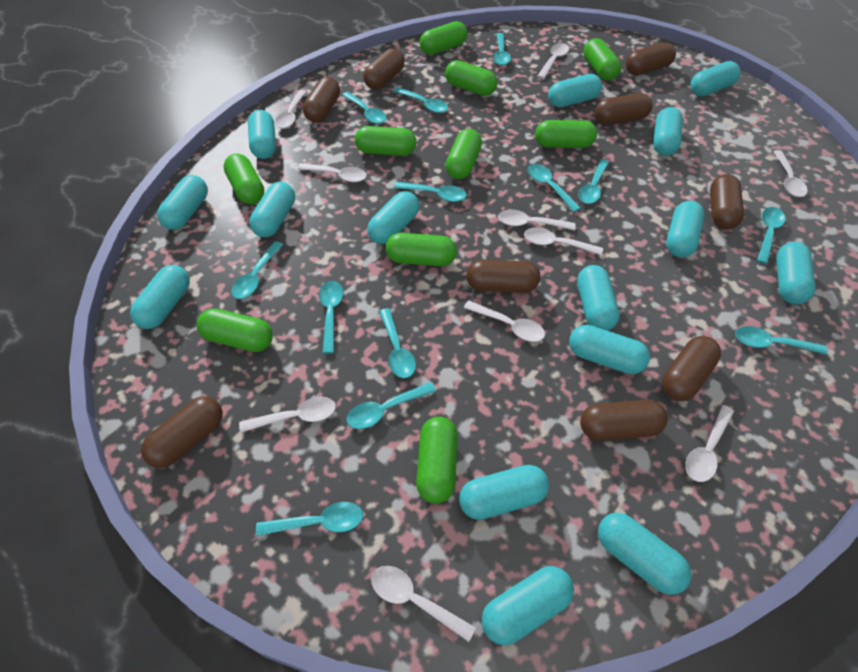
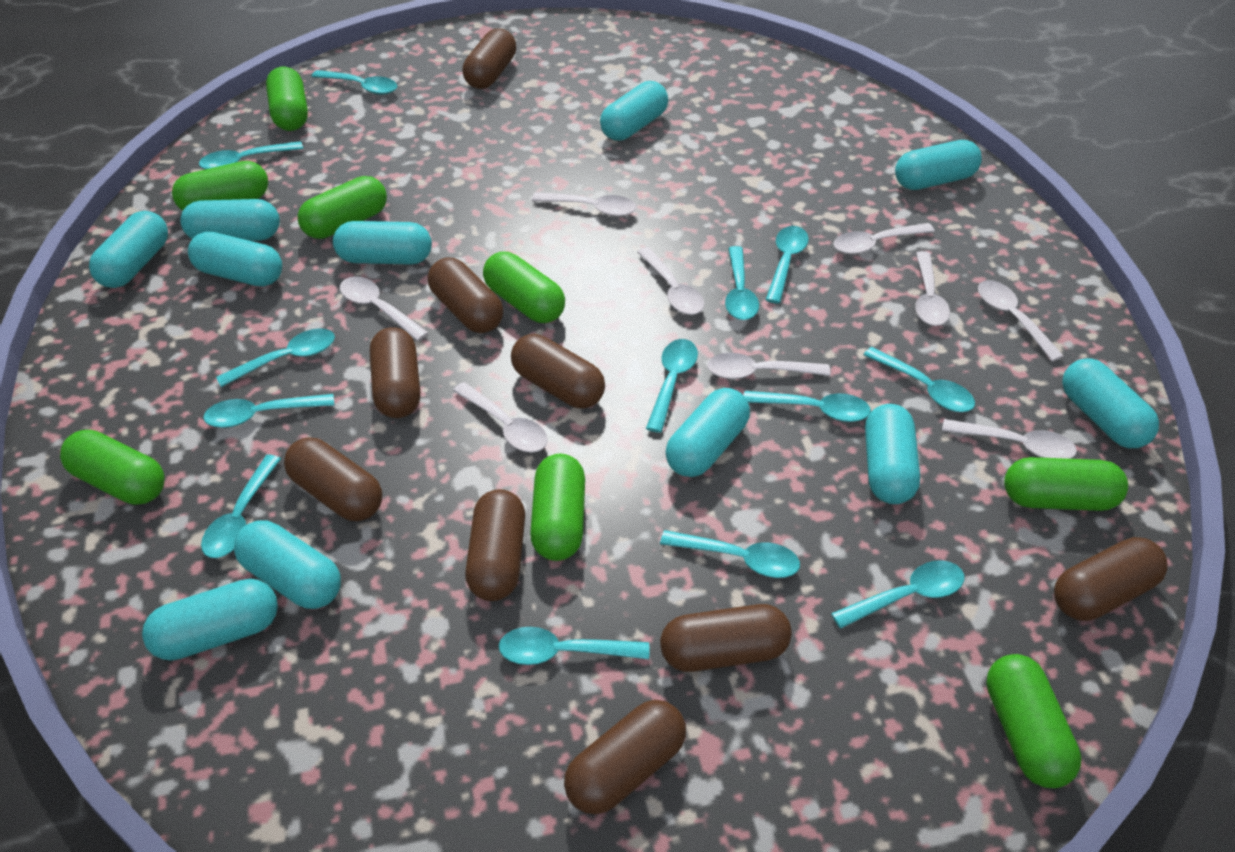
green capsule: 10 -> 8
turquoise capsule: 15 -> 11
white spoon: 10 -> 9

